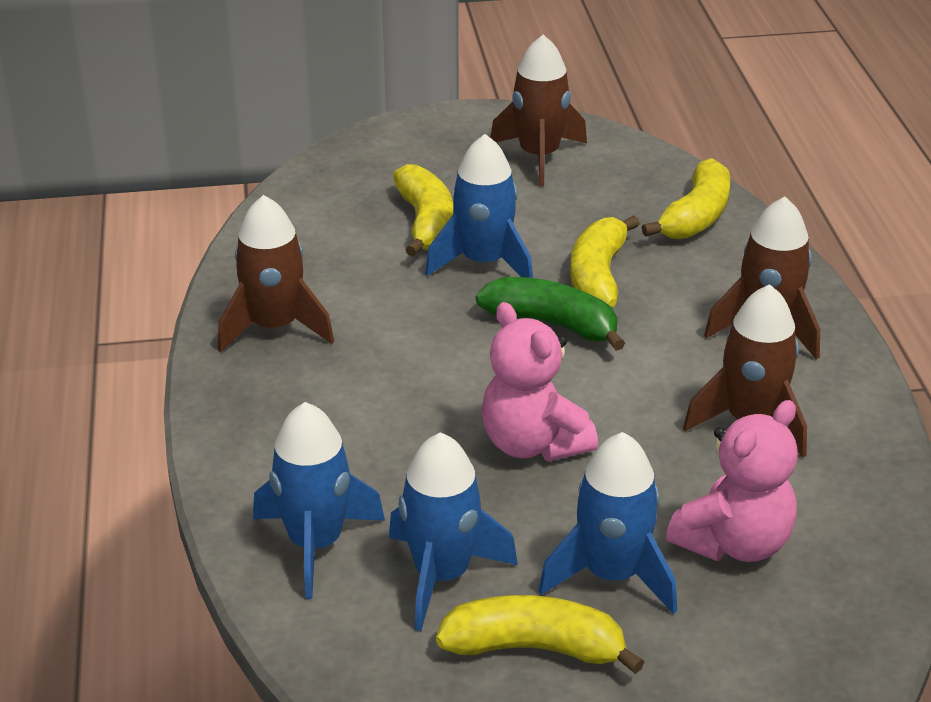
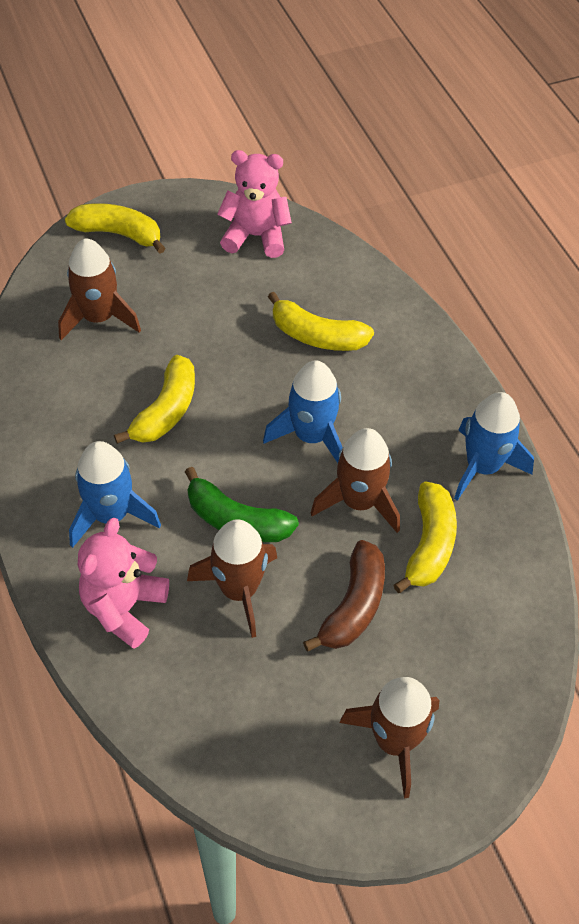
blue rocket: 4 -> 3
brown banana: 0 -> 1

